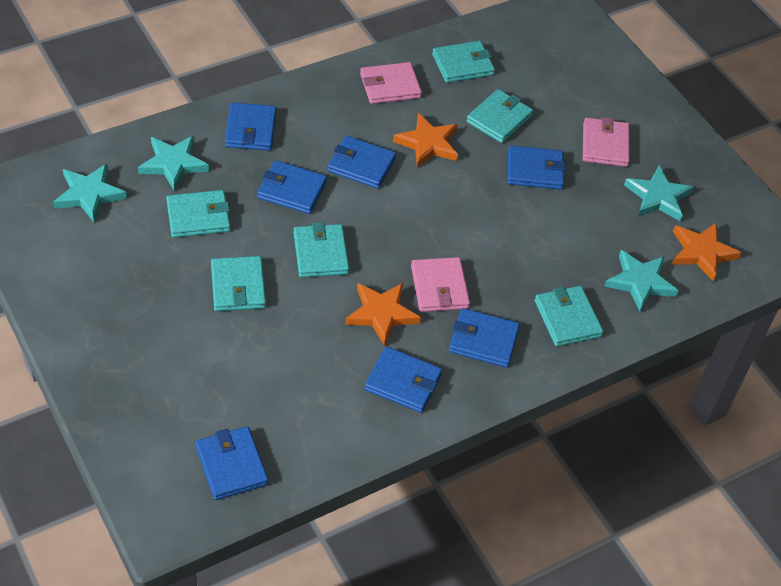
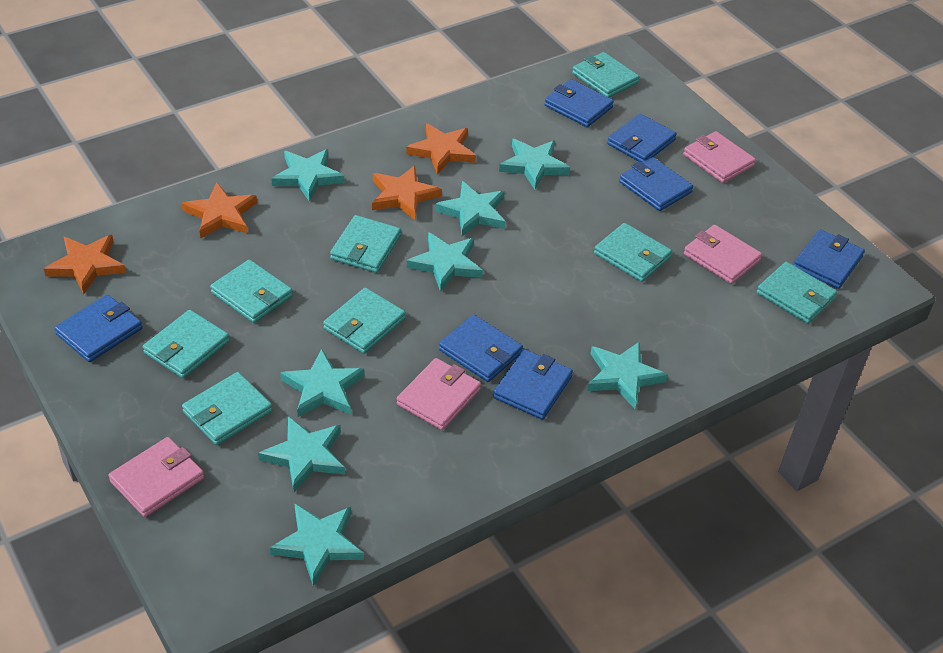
orange star: 3 -> 4
pink wallet: 3 -> 4
turquoise star: 4 -> 8
turquoise wallet: 6 -> 8

